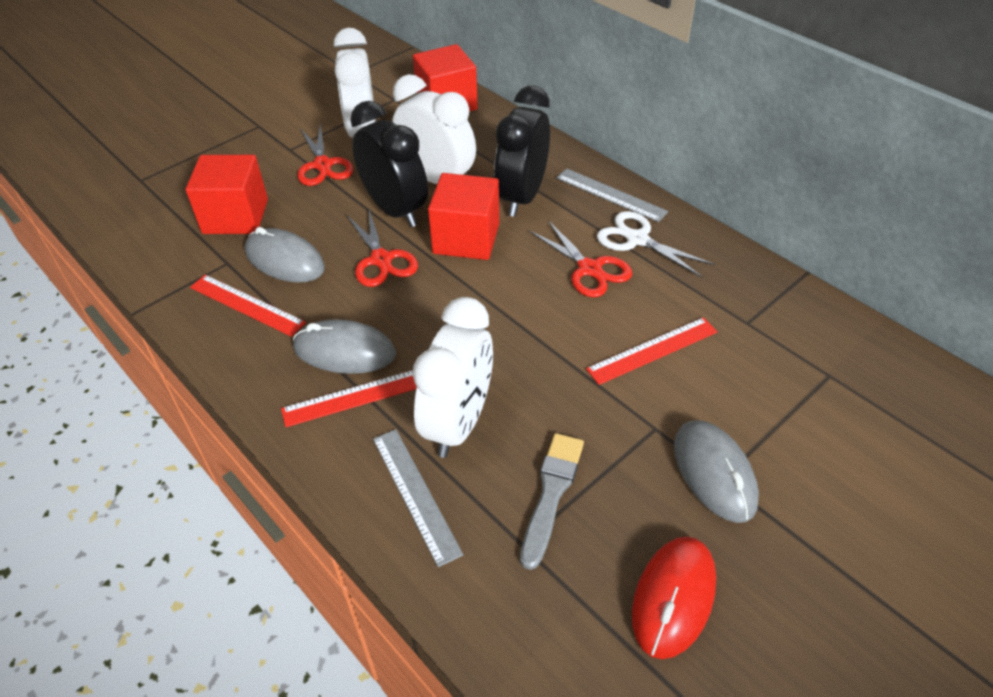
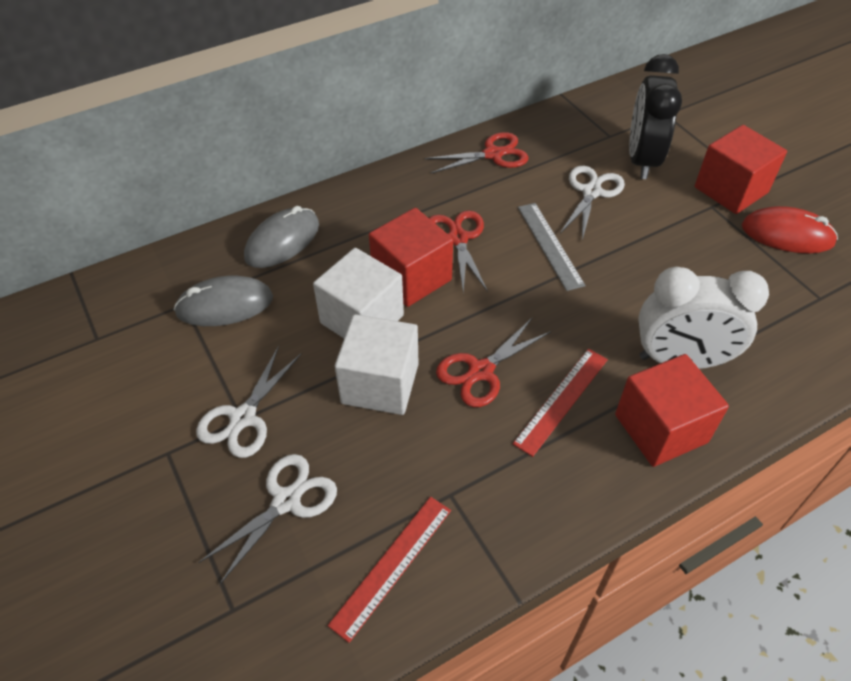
black clock: 2 -> 1
grey brush: 1 -> 0
grey mouse: 3 -> 2
grey ruler: 2 -> 1
red ruler: 3 -> 2
white clock: 3 -> 1
white cube: 0 -> 2
white scissors: 1 -> 3

